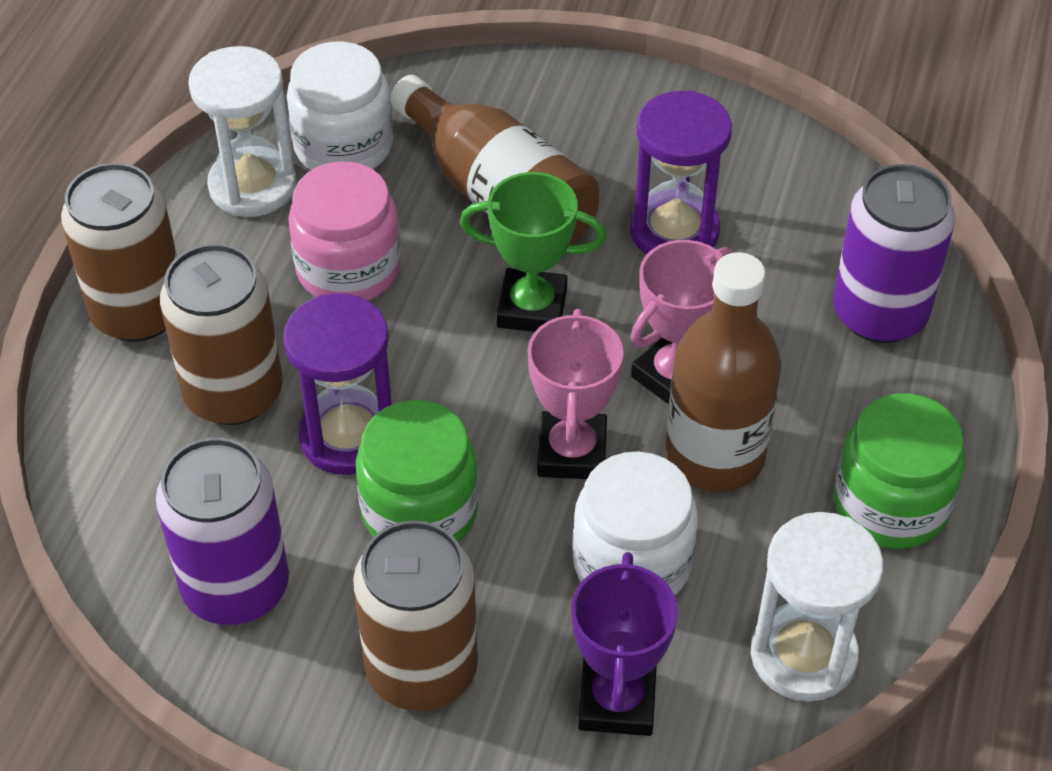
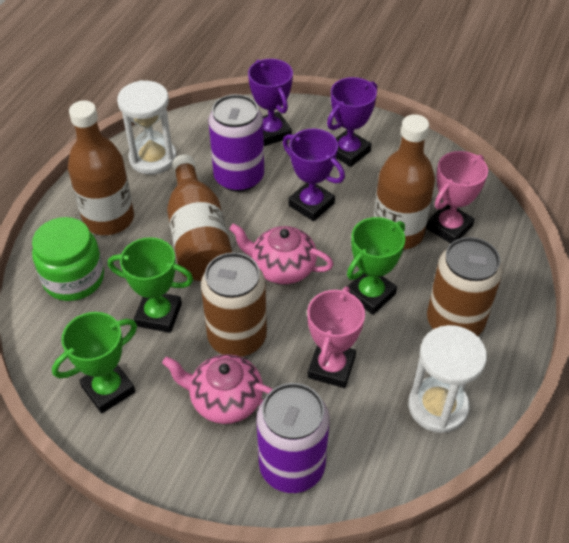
brown bottle: 2 -> 3
brown can: 3 -> 2
green jar: 2 -> 1
green trophy: 1 -> 3
pink jar: 1 -> 0
pink teapot: 0 -> 2
purple hourglass: 2 -> 0
purple trophy: 1 -> 3
white jar: 2 -> 0

